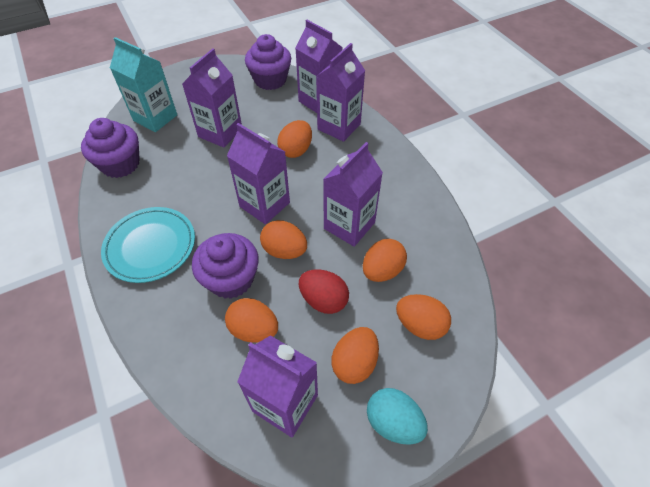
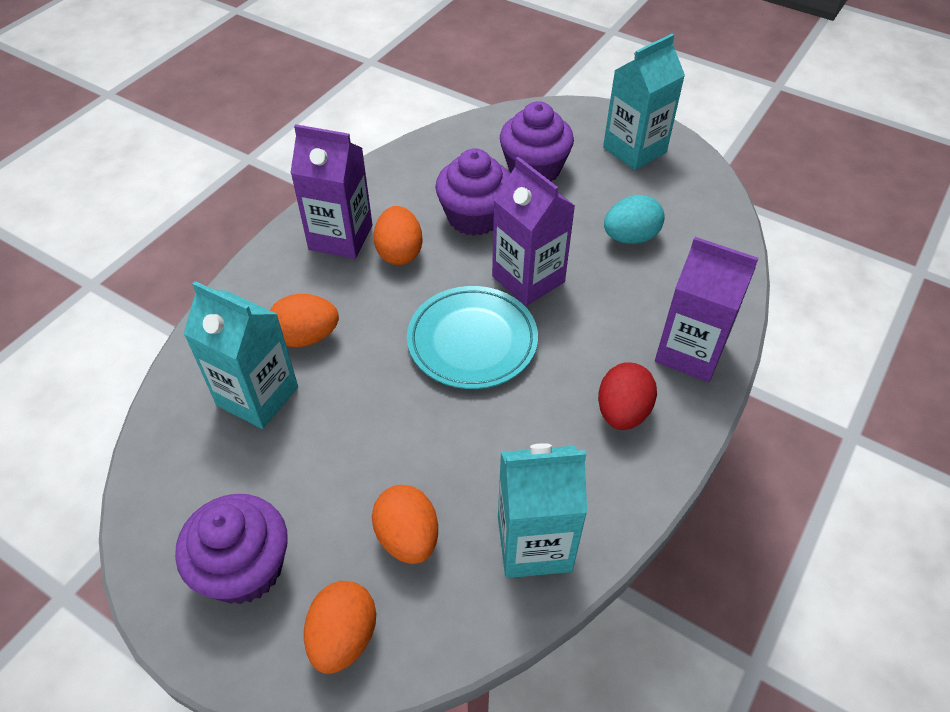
orange egg: 6 -> 4
purple carton: 6 -> 3
turquoise carton: 1 -> 3

